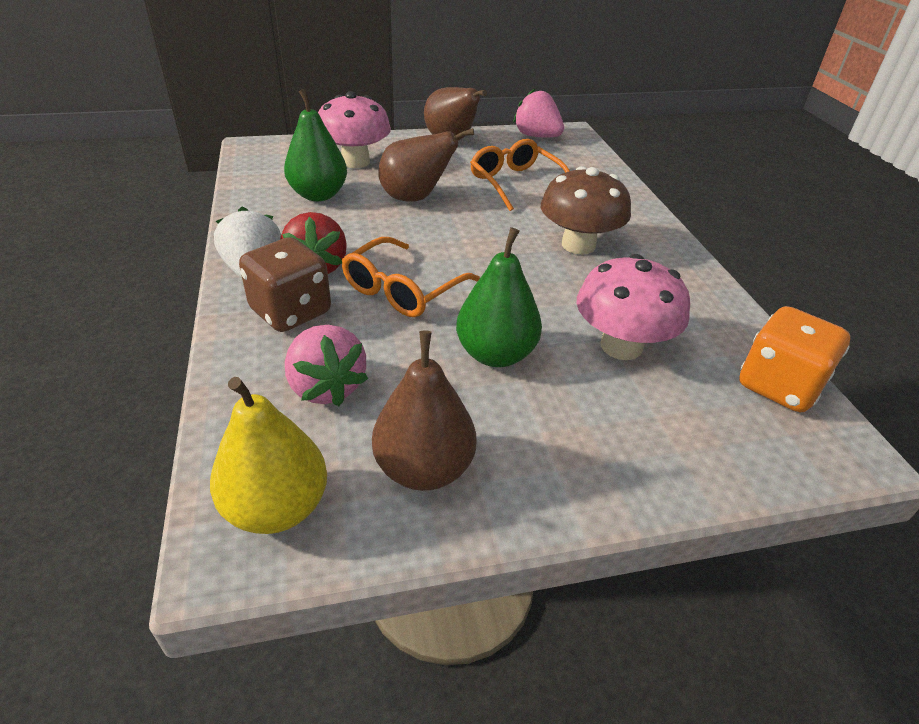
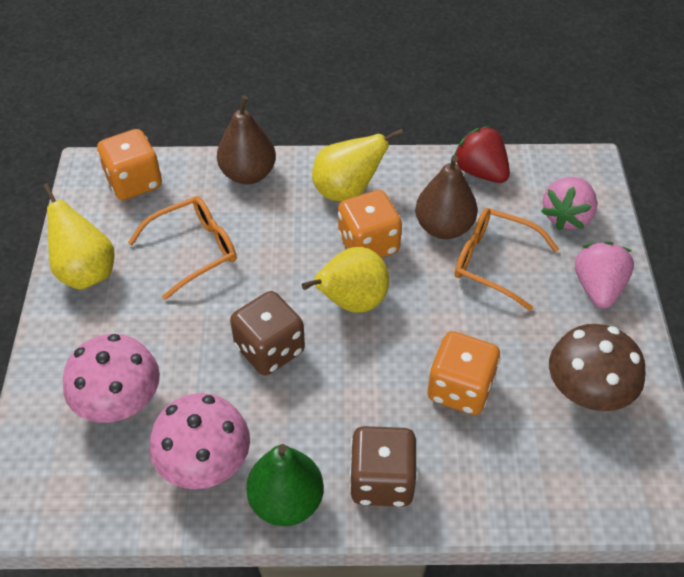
brown dice: 1 -> 2
brown pear: 3 -> 2
green pear: 2 -> 1
orange dice: 1 -> 3
white strawberry: 1 -> 0
yellow pear: 1 -> 3

